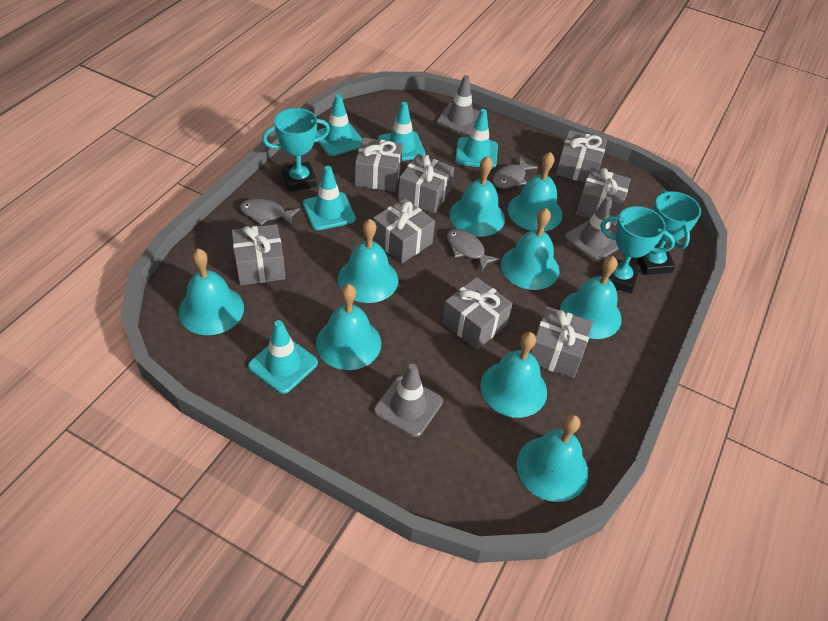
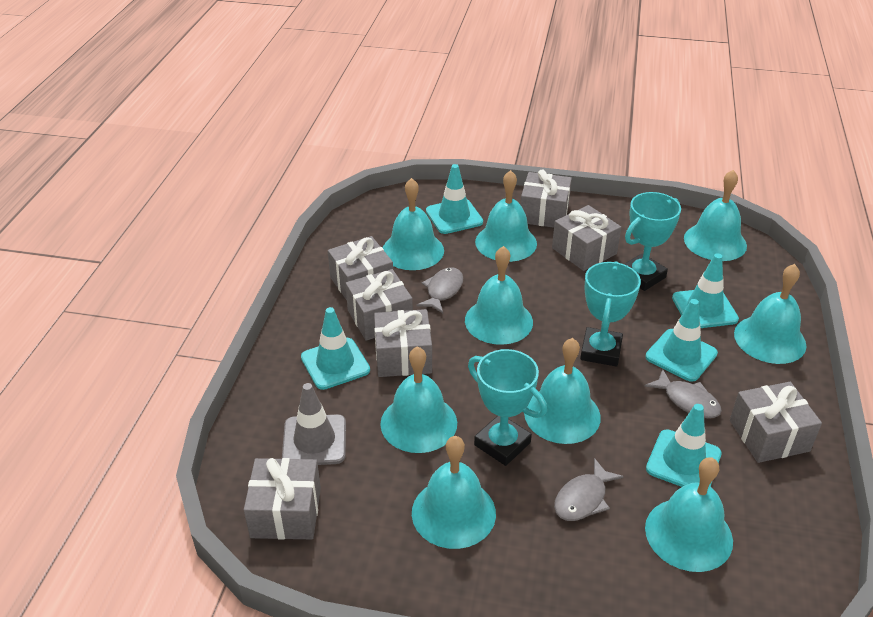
grey gift: 8 -> 7
grey traffic cone: 3 -> 1

